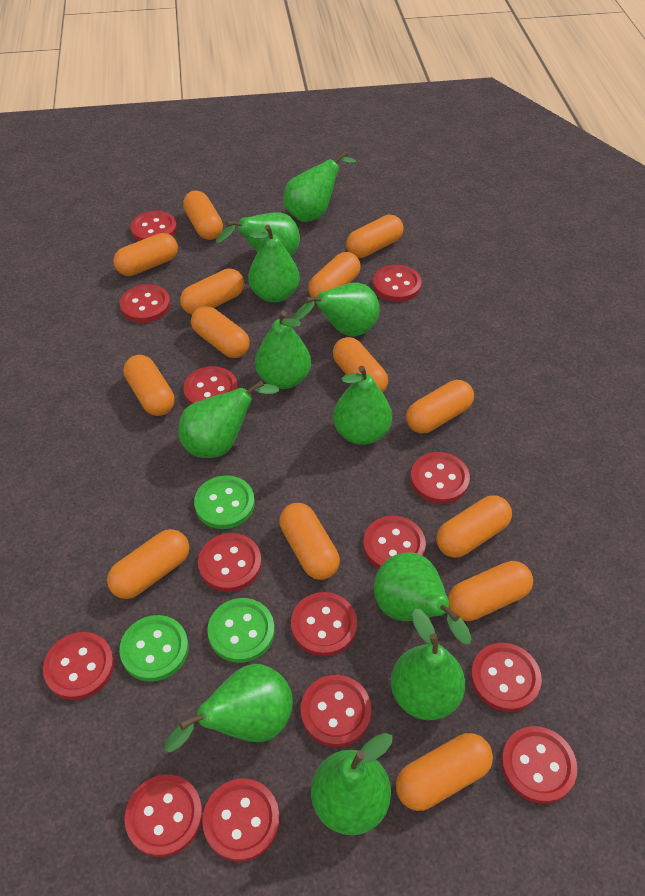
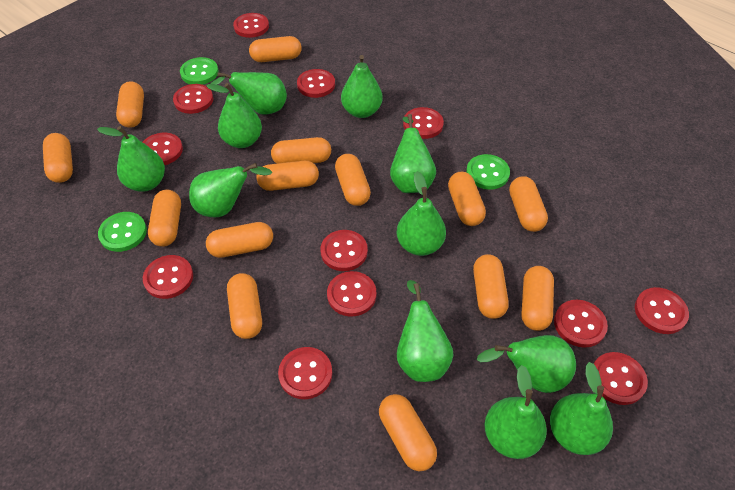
red button: 14 -> 12

